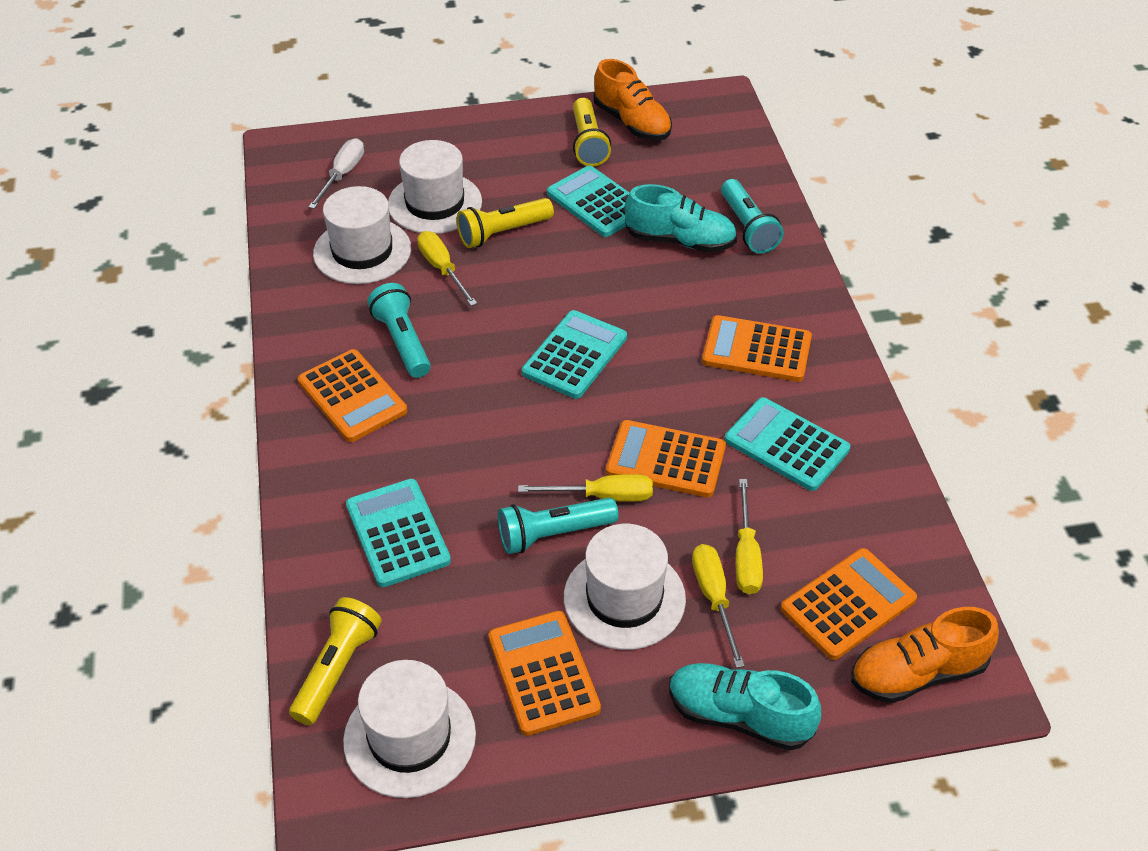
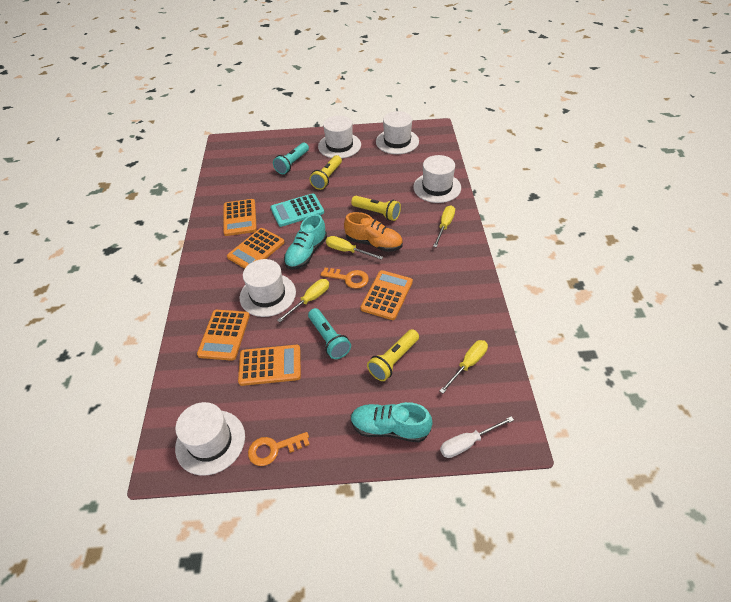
orange key: 0 -> 2
orange shoe: 2 -> 1
turquoise calculator: 4 -> 1
turquoise flashlight: 3 -> 2
white hat: 4 -> 5

